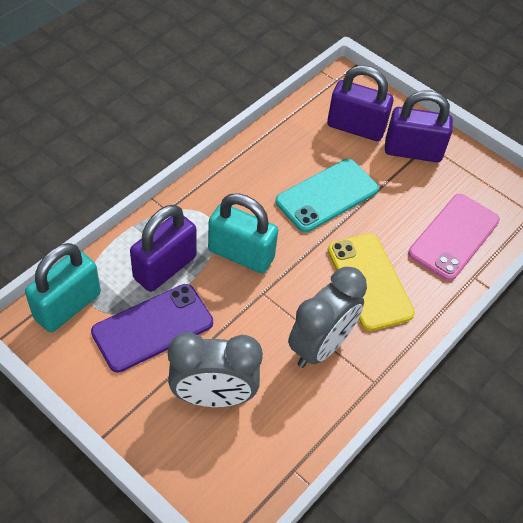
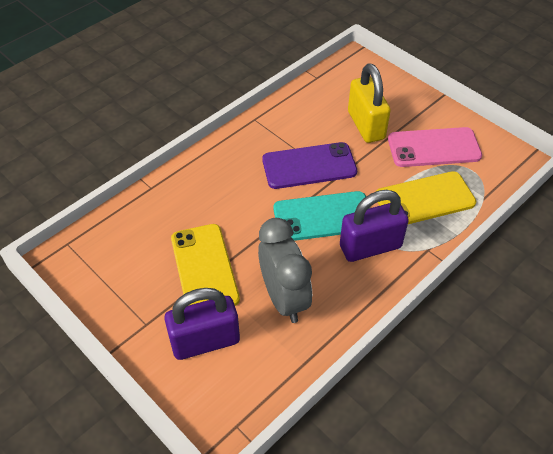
grey clock: 2 -> 1
purple padlock: 3 -> 2
turquoise padlock: 2 -> 0
yellow padlock: 0 -> 1
yellow phone: 1 -> 2

